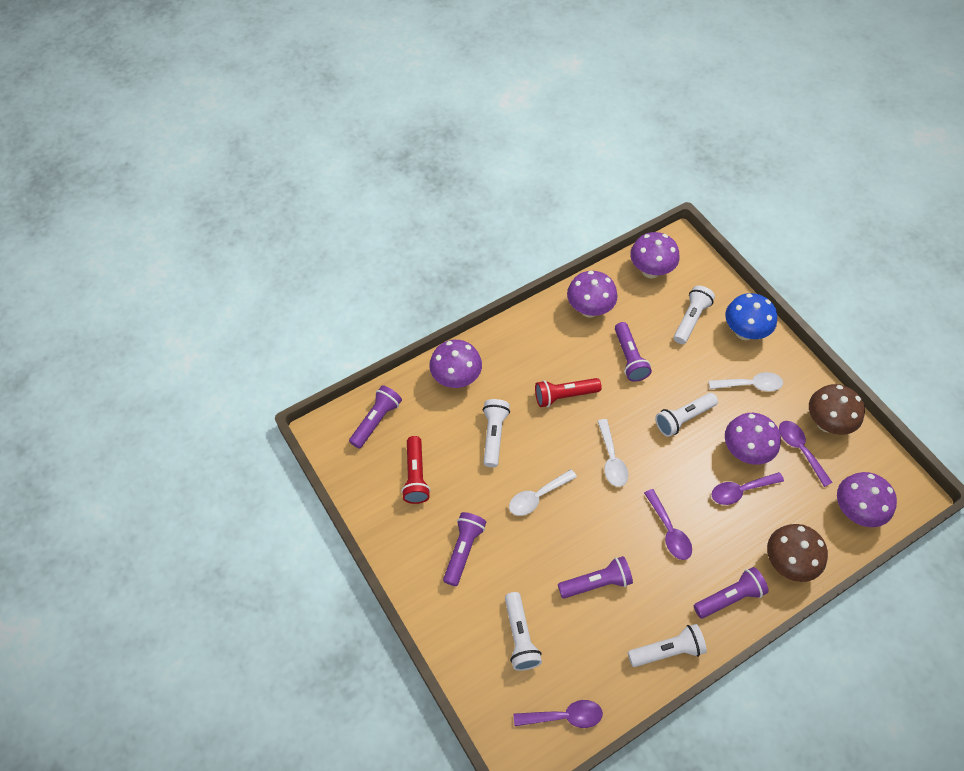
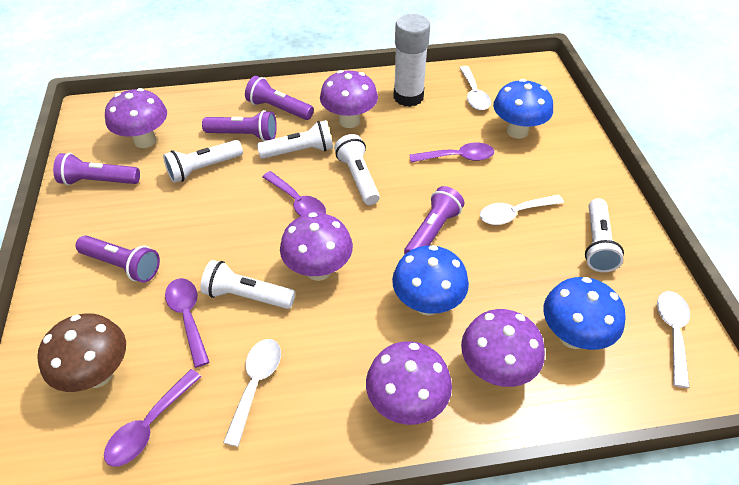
blue mushroom: 1 -> 3
brown mushroom: 2 -> 1
red flashlight: 2 -> 0
white glue stick: 0 -> 1
white spoon: 3 -> 4

